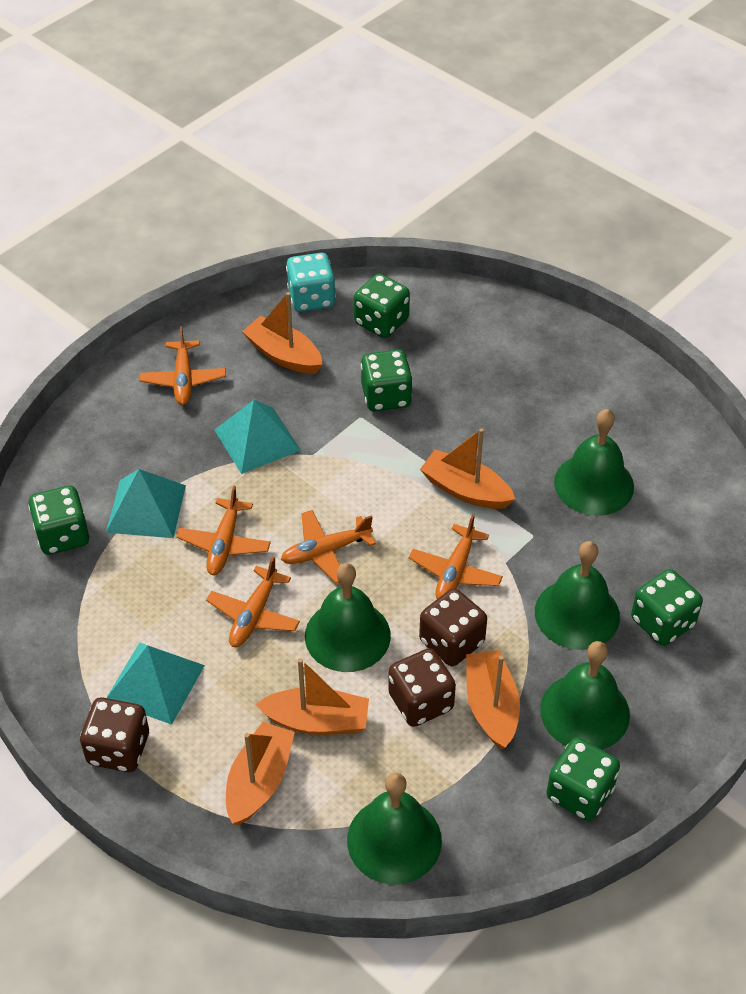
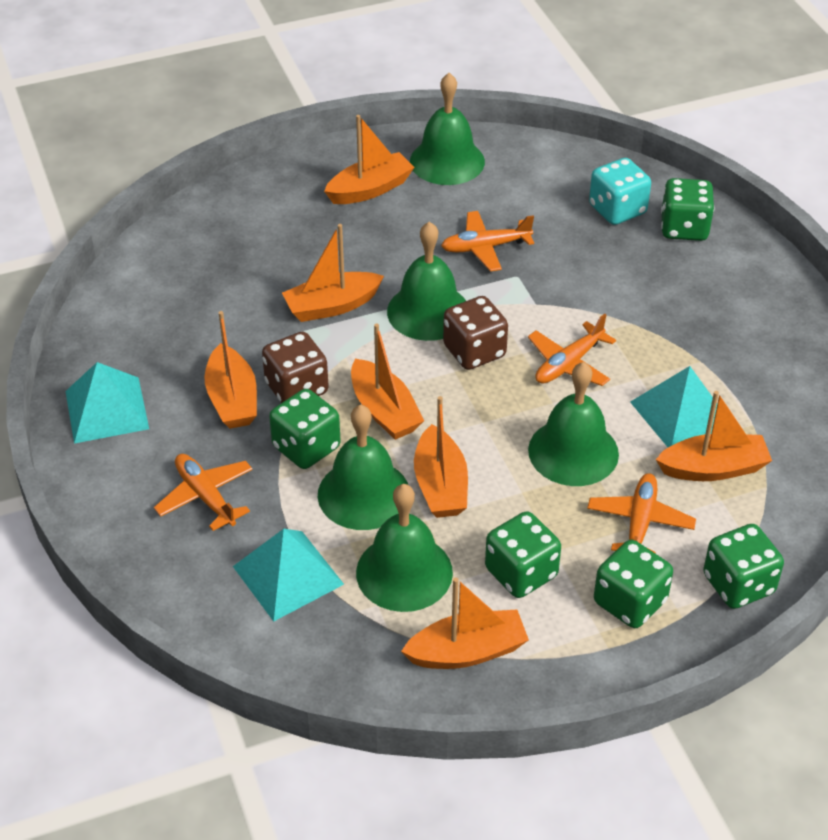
brown dice: 3 -> 2
orange boat: 5 -> 7
orange plane: 5 -> 4

